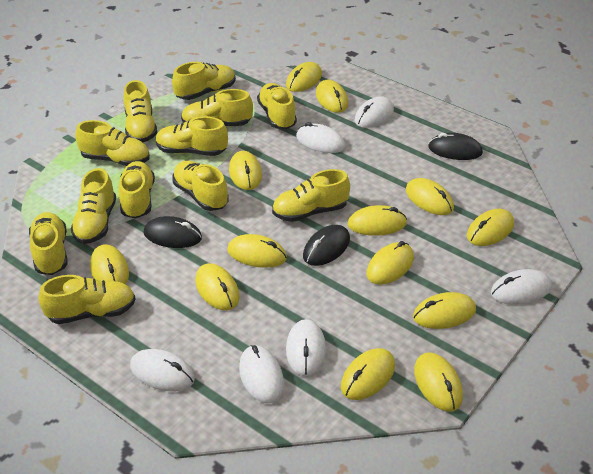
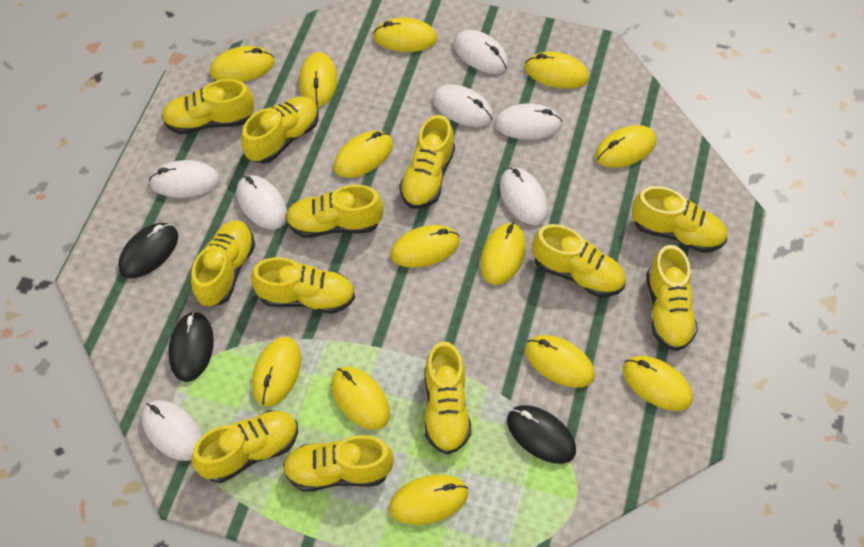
white mouse: 6 -> 7

